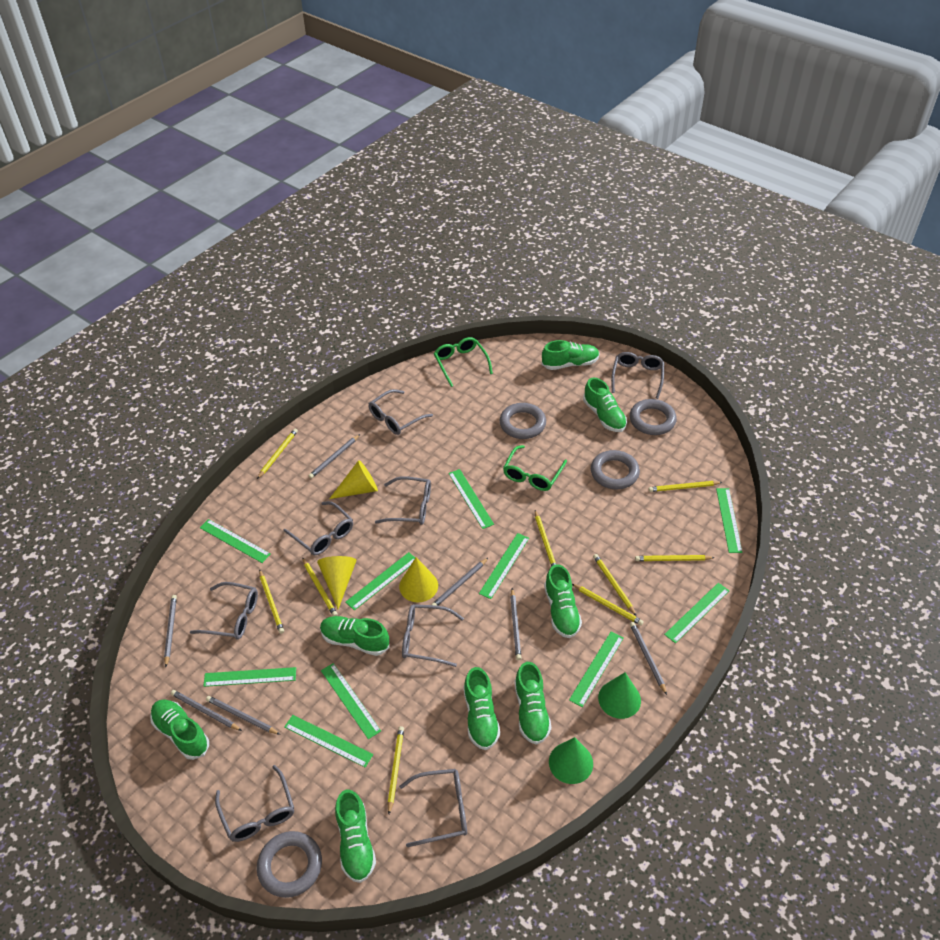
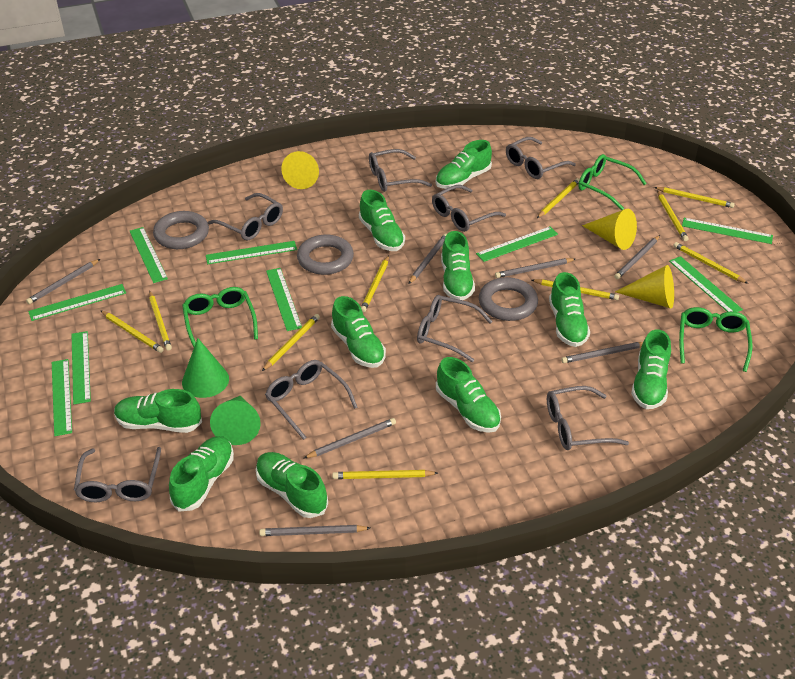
green glasses: 2 -> 3
green ruler: 10 -> 9
green shoe: 8 -> 10
grey ring: 4 -> 3
yellow pencil: 9 -> 10

